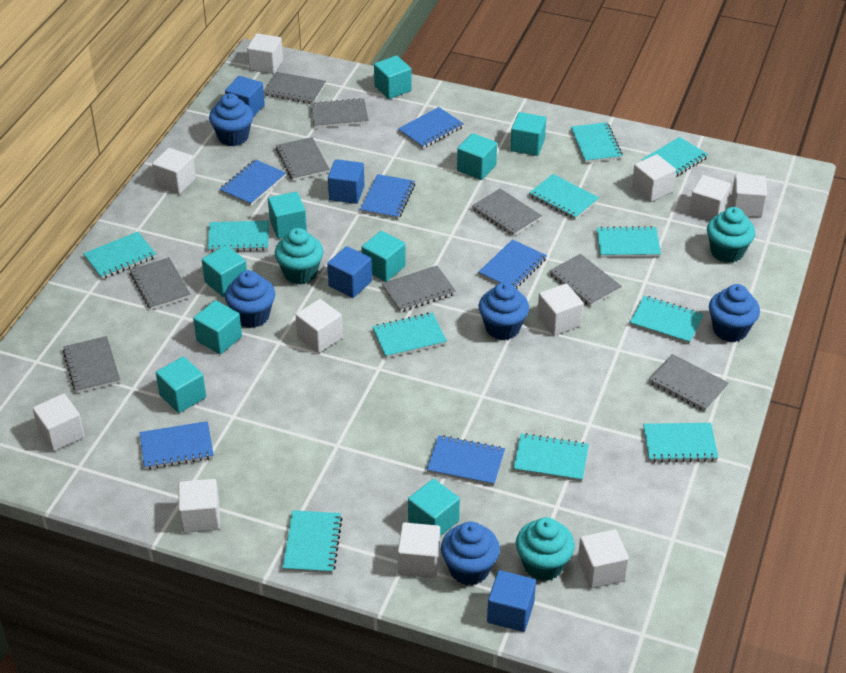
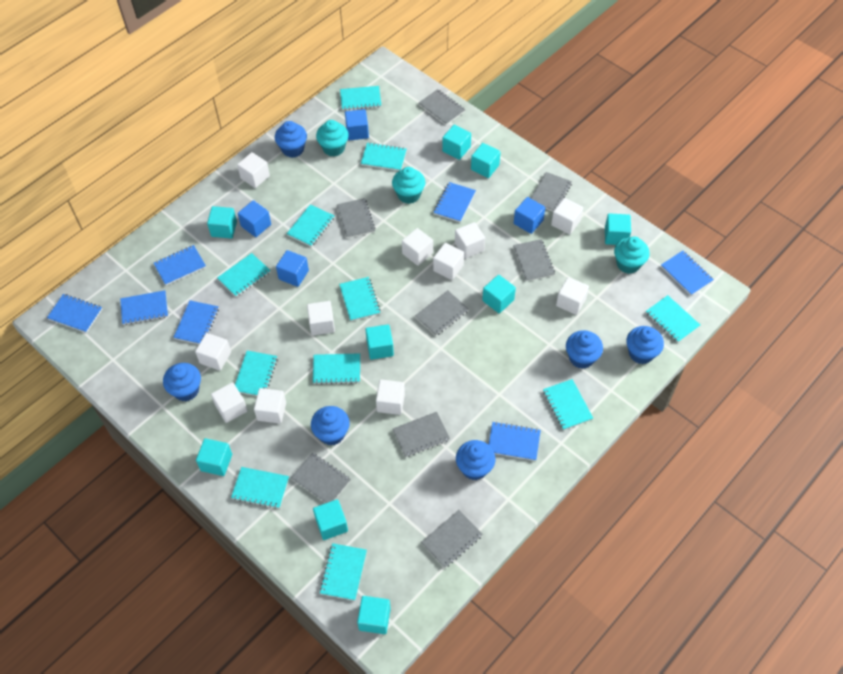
blue cupcake: 5 -> 6
blue notebook: 6 -> 7
grey notebook: 9 -> 8

